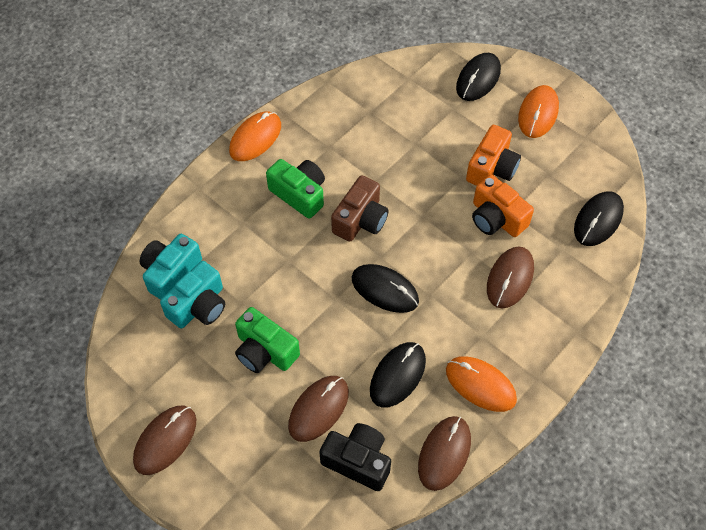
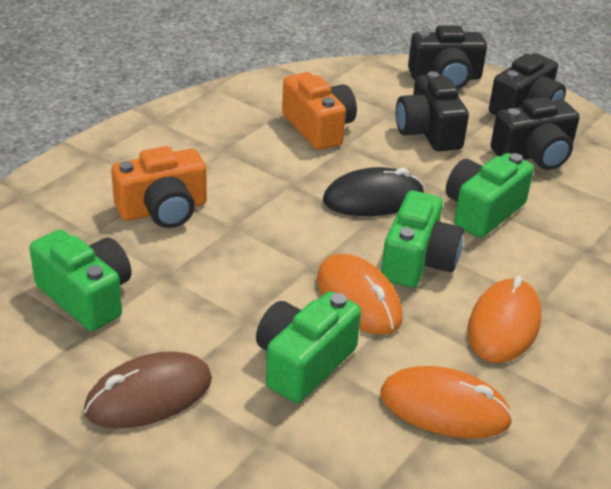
black camera: 1 -> 4
black mouse: 4 -> 1
brown camera: 1 -> 0
brown mouse: 4 -> 1
green camera: 2 -> 4
turquoise camera: 2 -> 0

